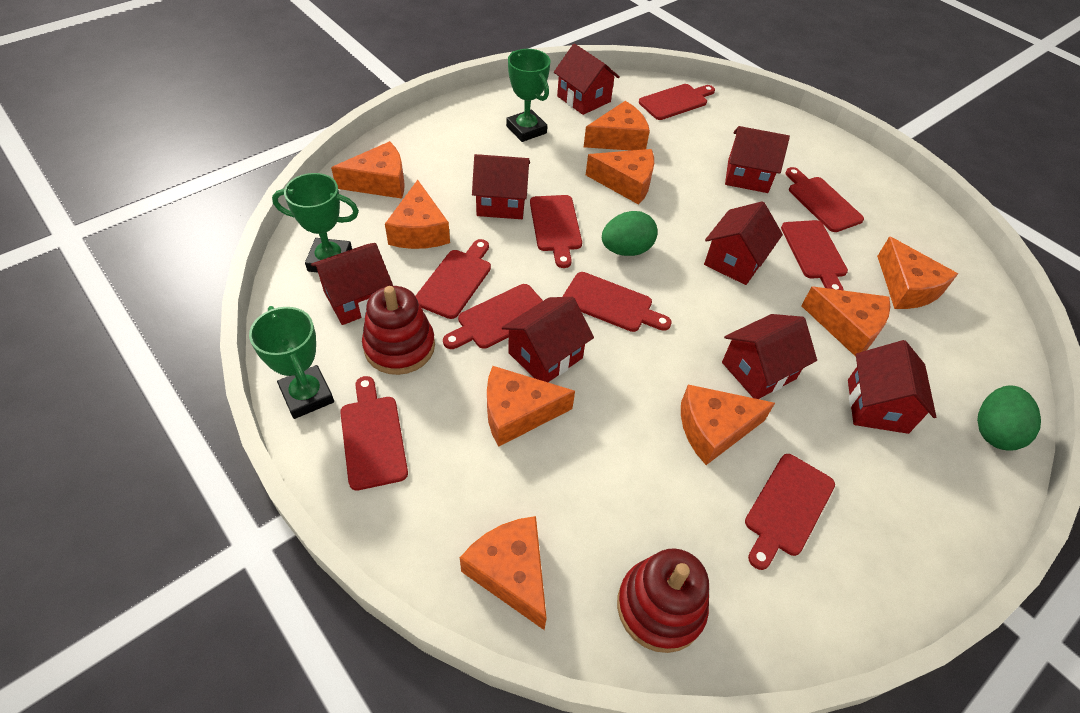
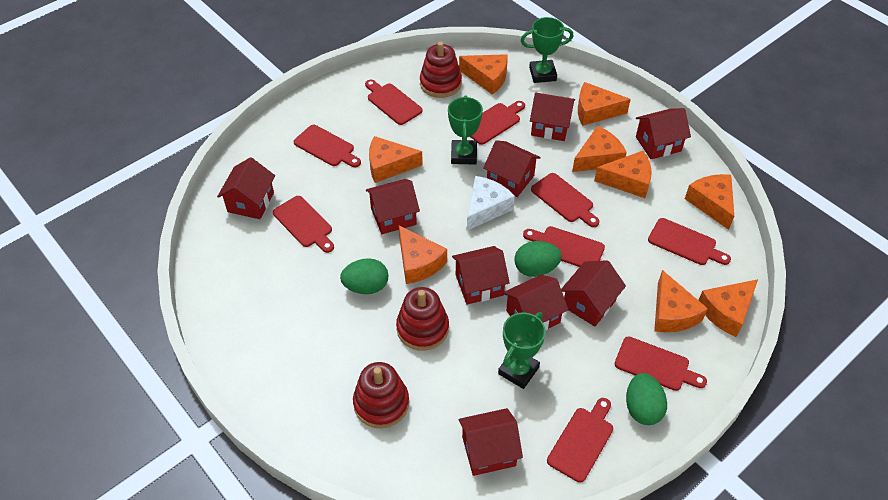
green egg: 2 -> 3
red house: 8 -> 9
red stacking toy: 2 -> 3
white cheese: 0 -> 1

